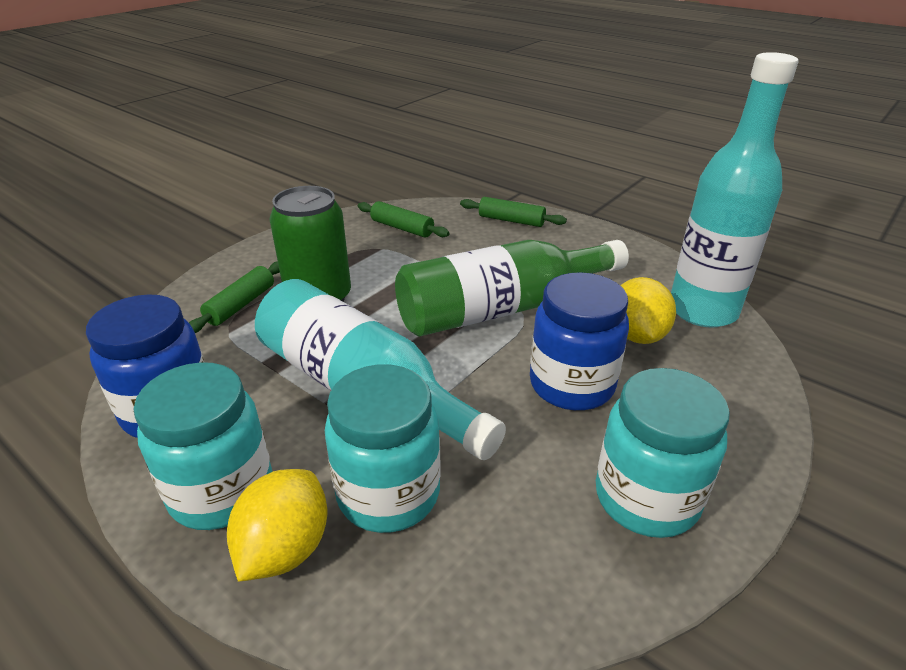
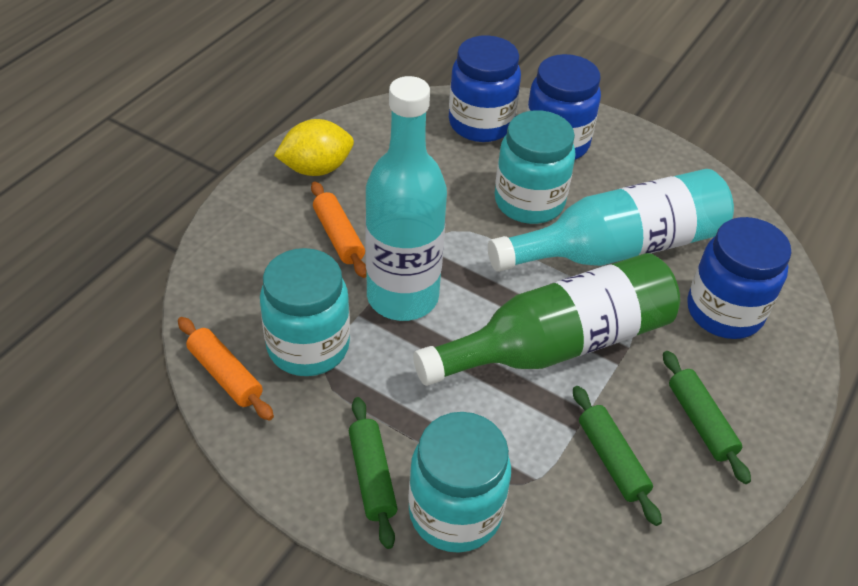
blue jar: 2 -> 3
green can: 1 -> 0
orange rolling pin: 0 -> 2
yellow lemon: 2 -> 1

